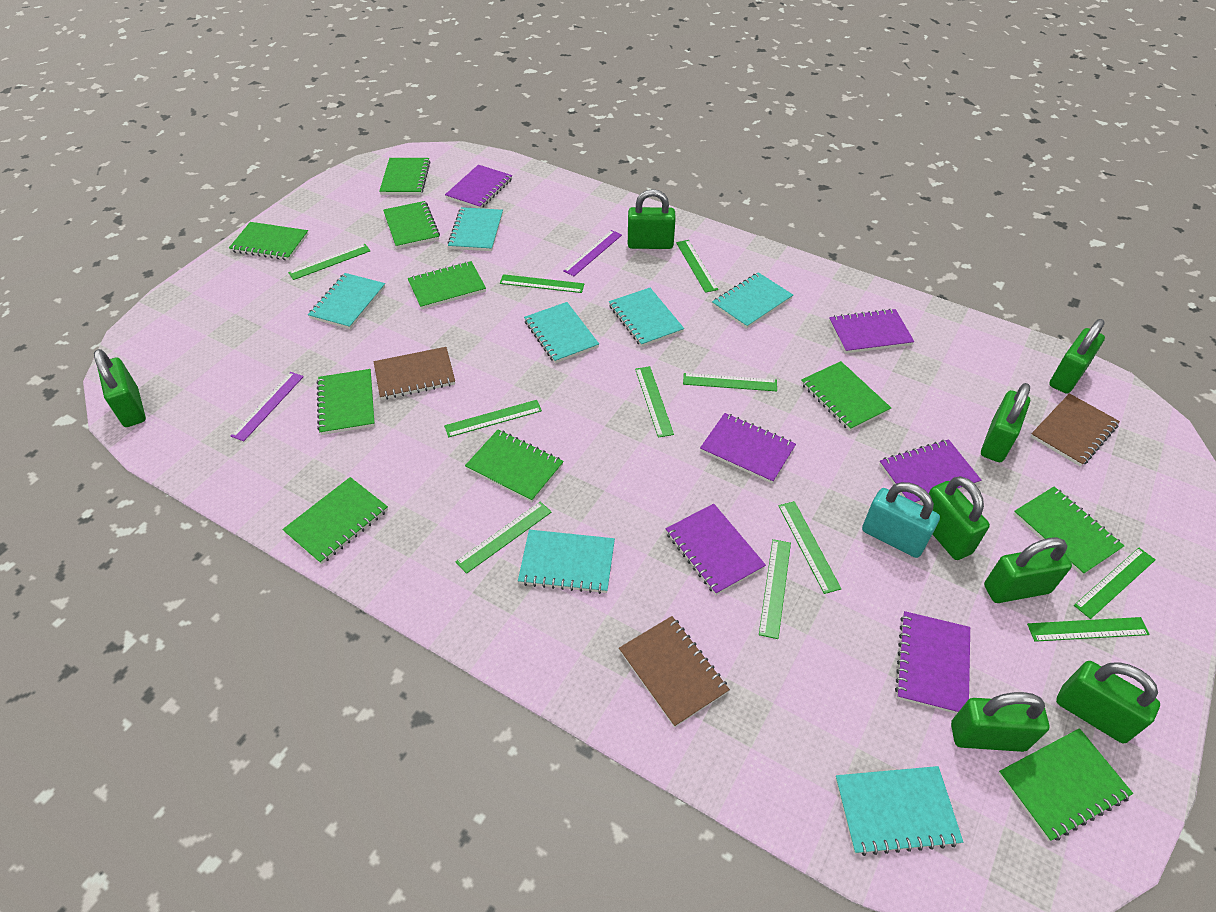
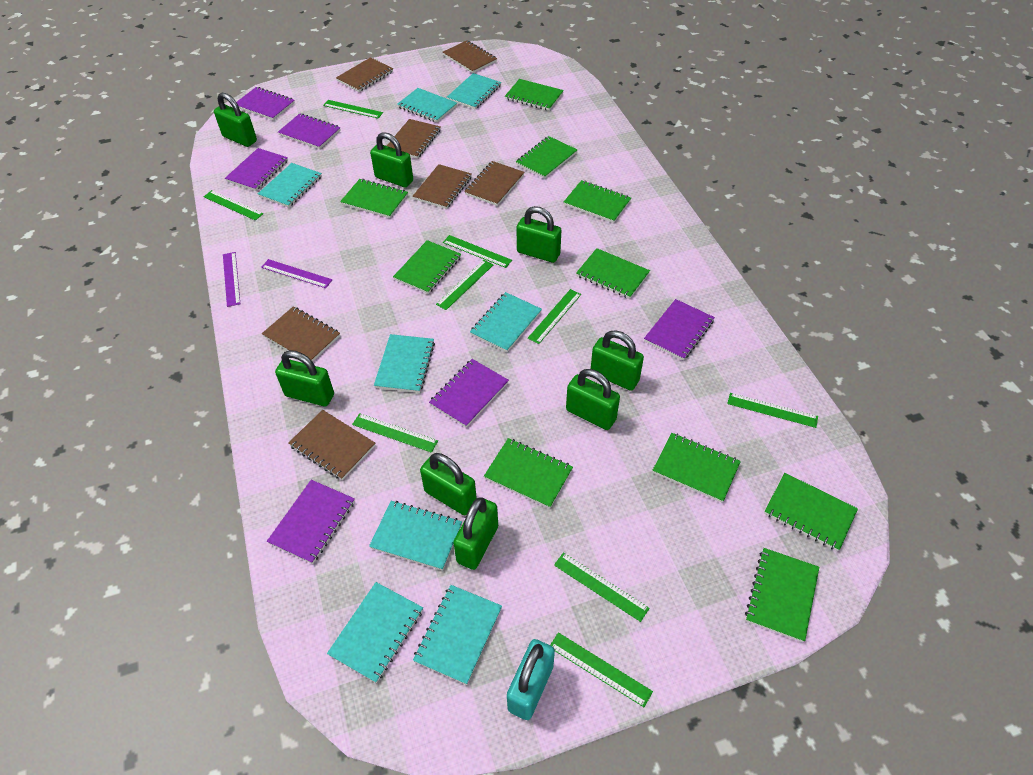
brown notebook: 3 -> 7
green ruler: 11 -> 9
turquoise notebook: 7 -> 8

